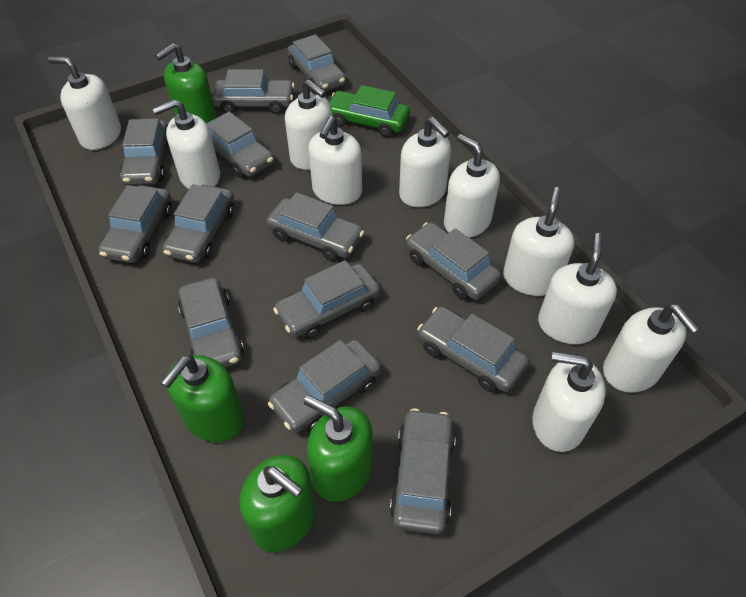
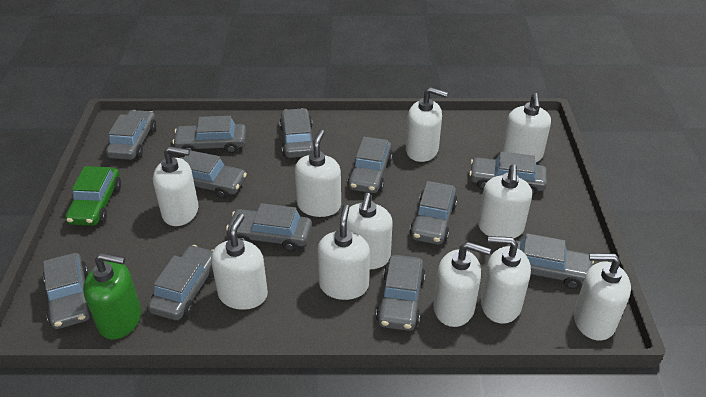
green soap dispenser: 4 -> 1
grey car: 13 -> 12
white soap dispenser: 10 -> 11

